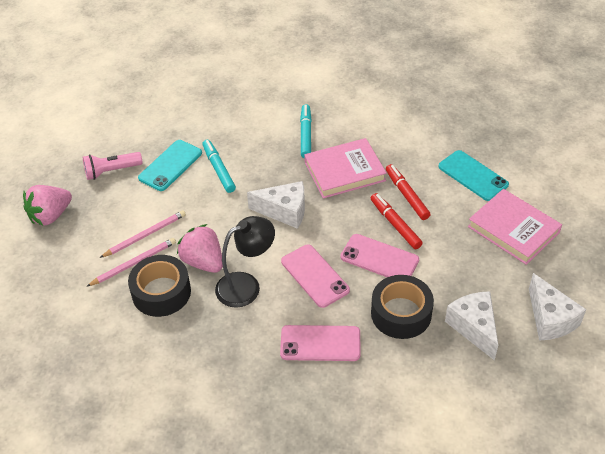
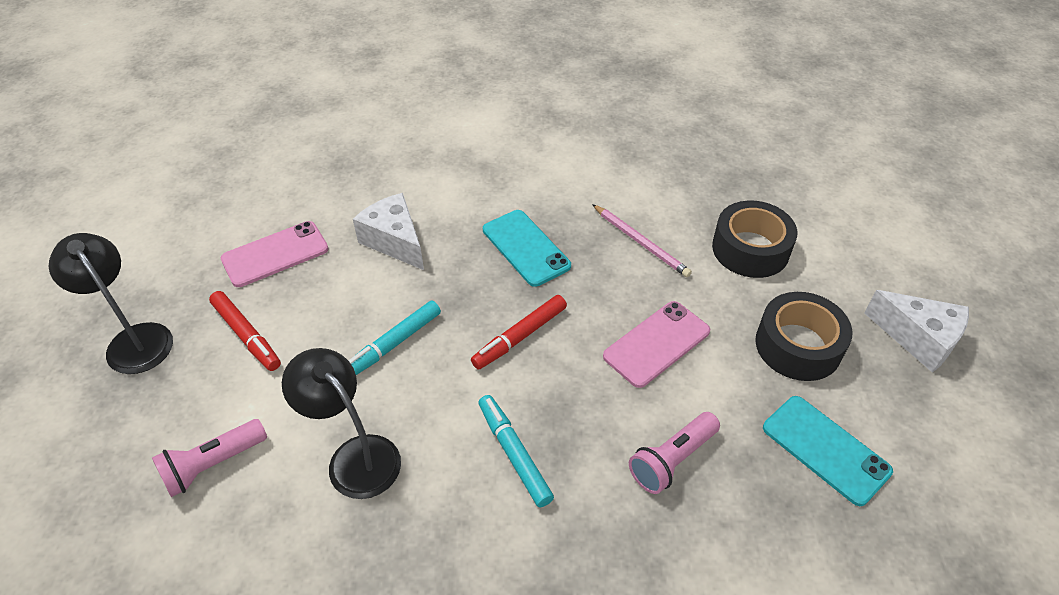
black lamp: 1 -> 2
pink book: 2 -> 0
pink flashlight: 1 -> 2
pink pencil: 2 -> 1
pink phone: 3 -> 2
pink strawberry: 2 -> 0
white cheese: 3 -> 2

